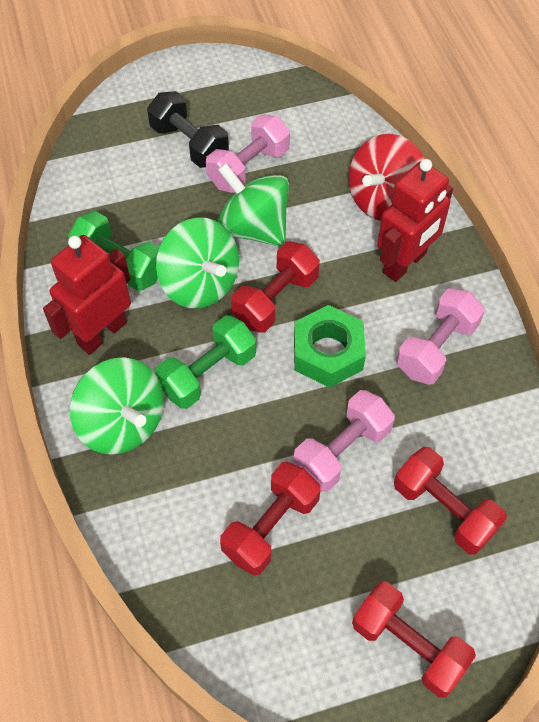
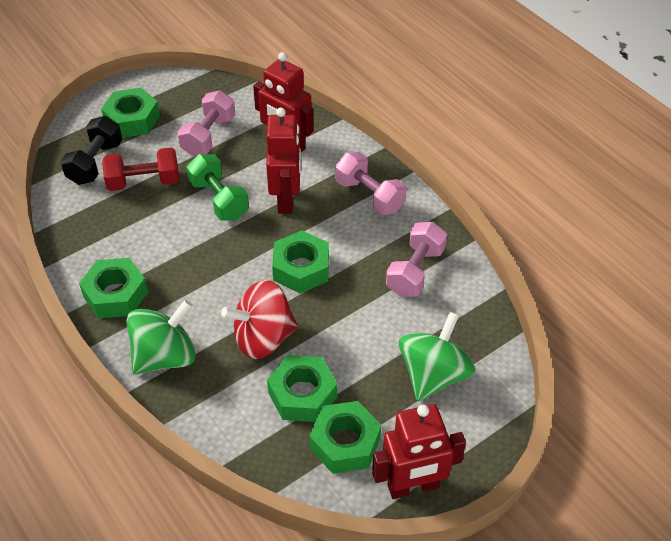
green dumbbell: 2 -> 1
green nut: 1 -> 5
green spinning top: 3 -> 2
red dumbbell: 4 -> 1
red robot: 2 -> 3

